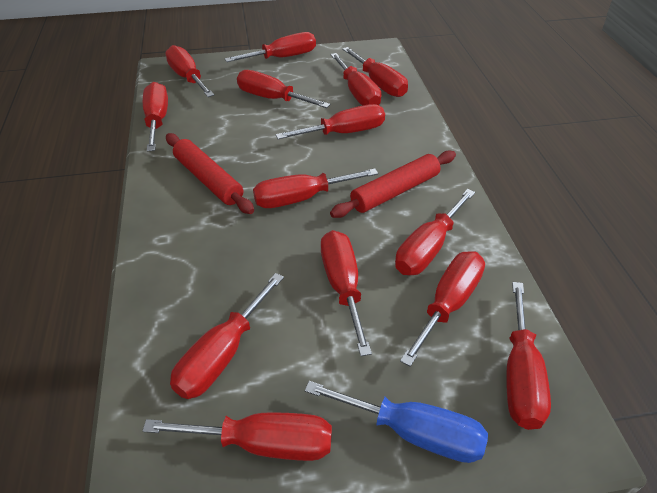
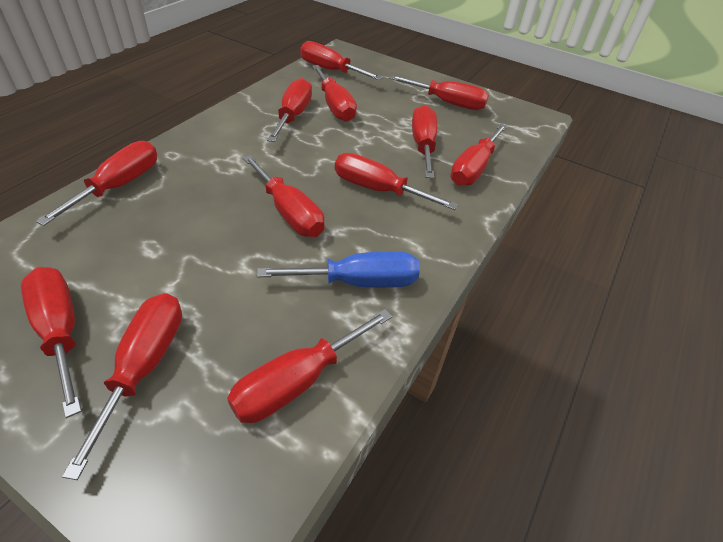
red rolling pin: 2 -> 0
red screwdriver: 14 -> 12

